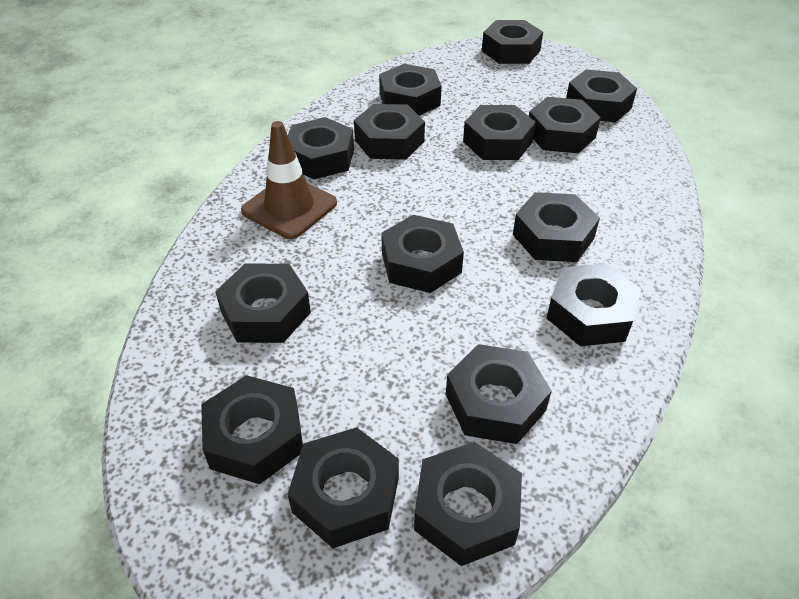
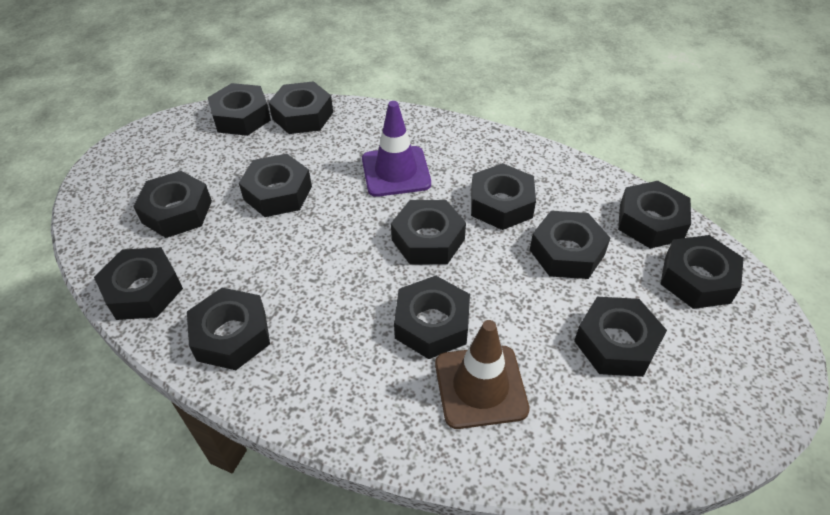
black nut: 15 -> 13
purple traffic cone: 0 -> 1

